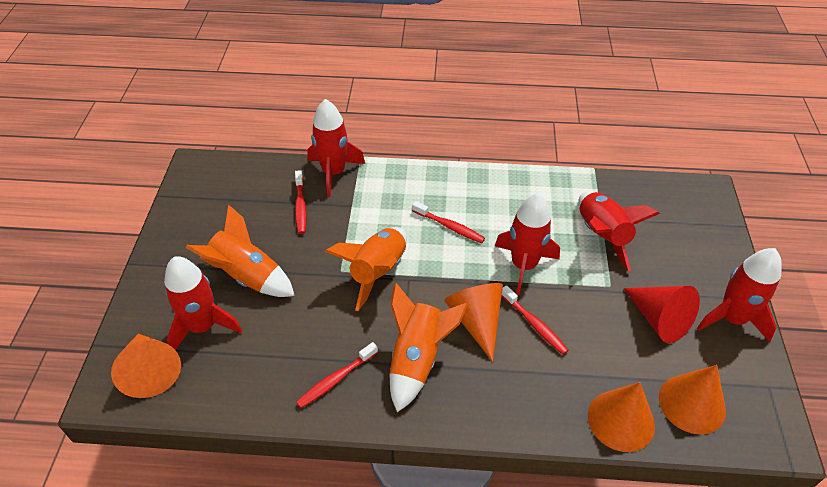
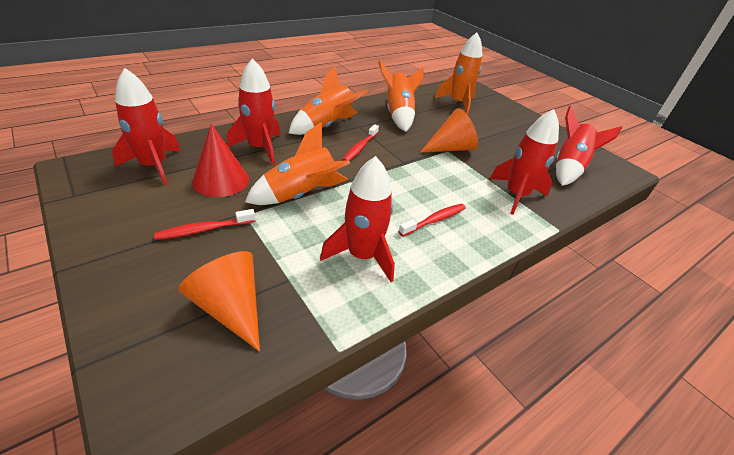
orange cone: 4 -> 2
orange rocket: 3 -> 4
red toothbrush: 4 -> 3

